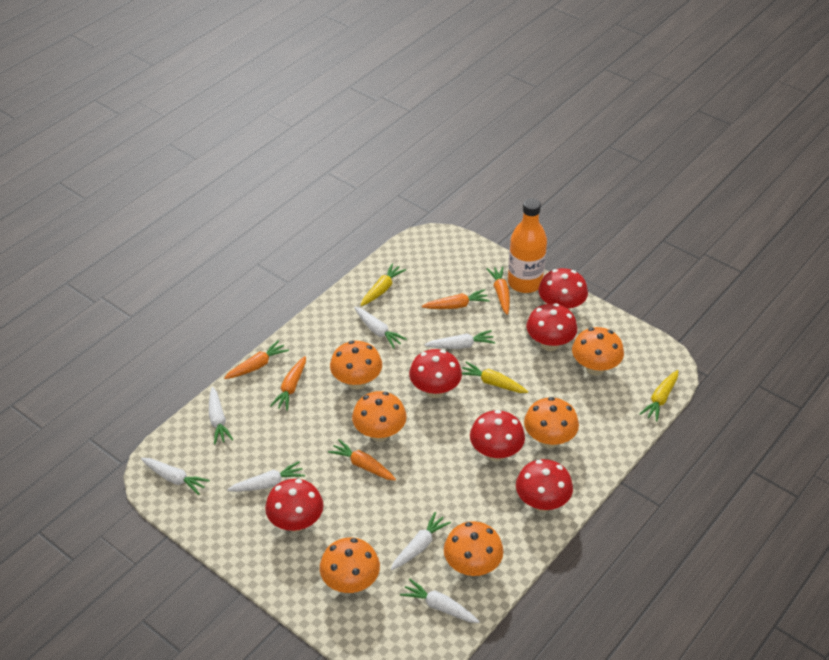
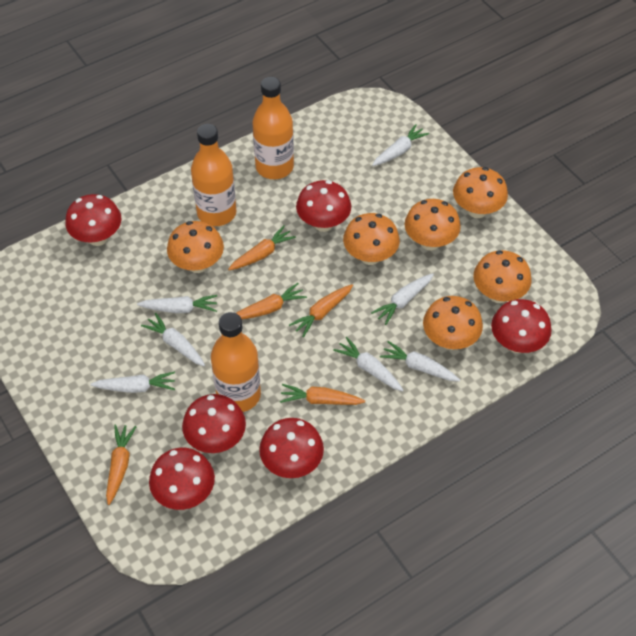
orange bottle: 1 -> 3
yellow carrot: 3 -> 0

